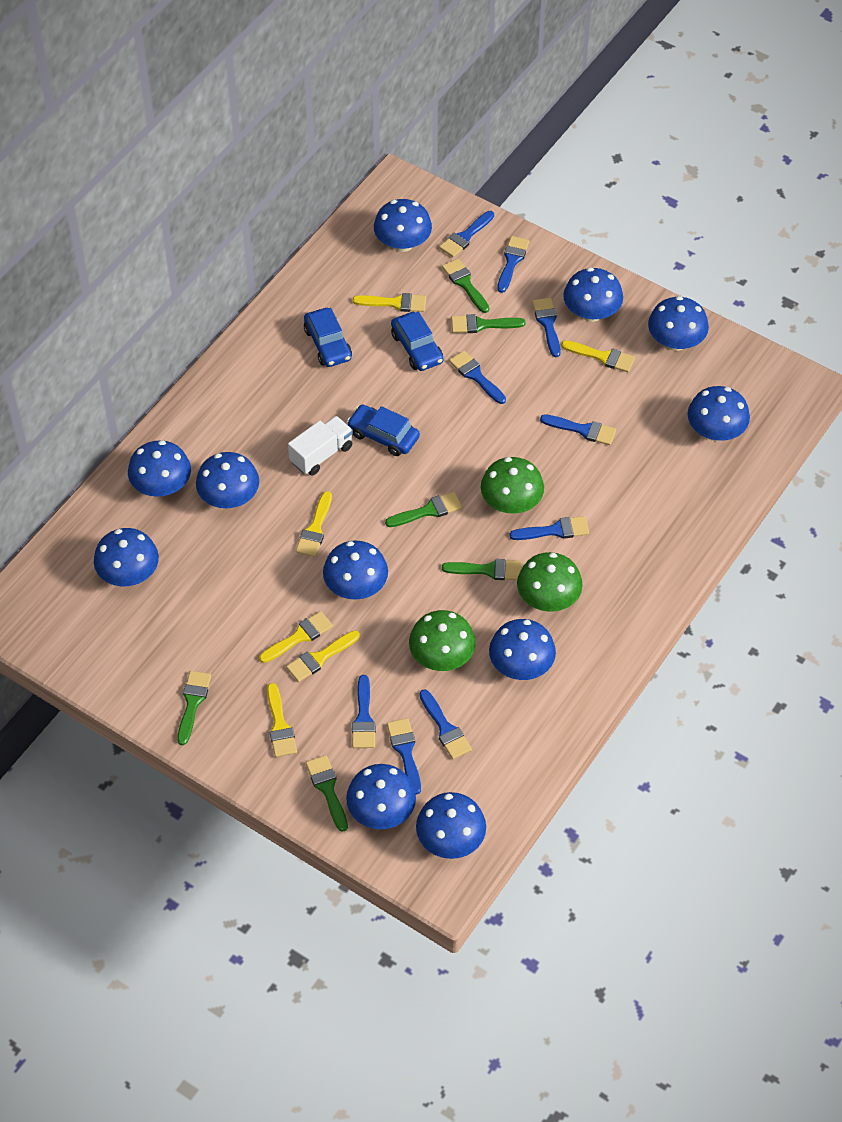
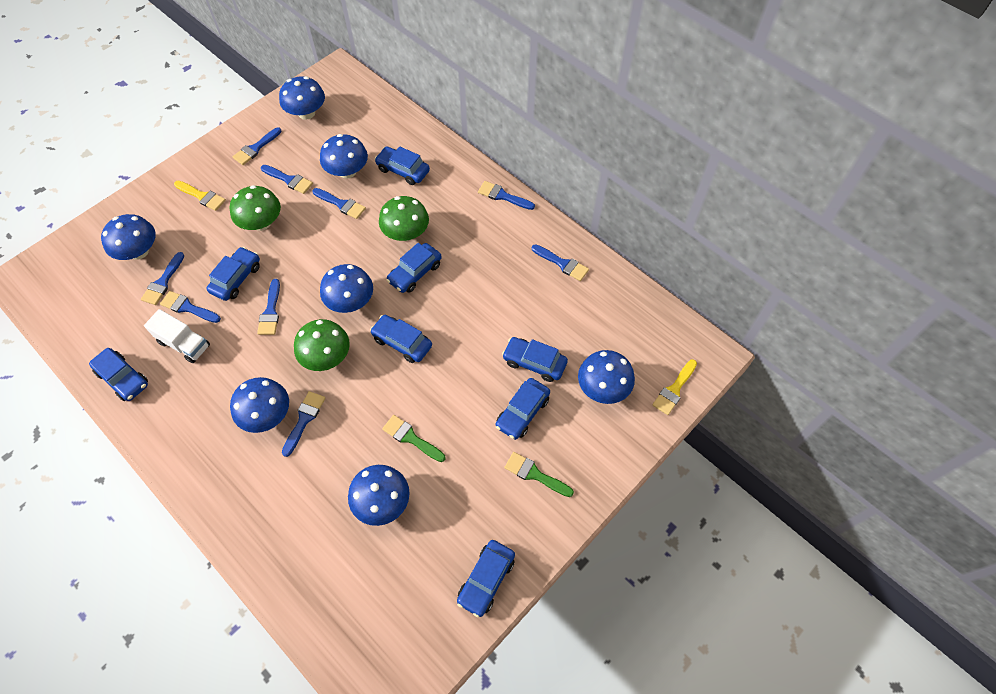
blue car: 3 -> 8
blue mushroom: 11 -> 7
green brush: 6 -> 2
yellow brush: 6 -> 2

